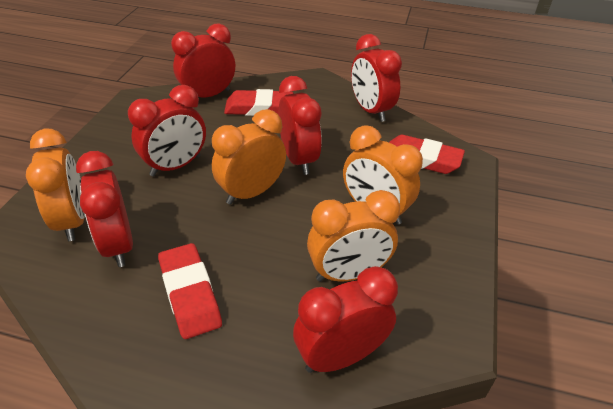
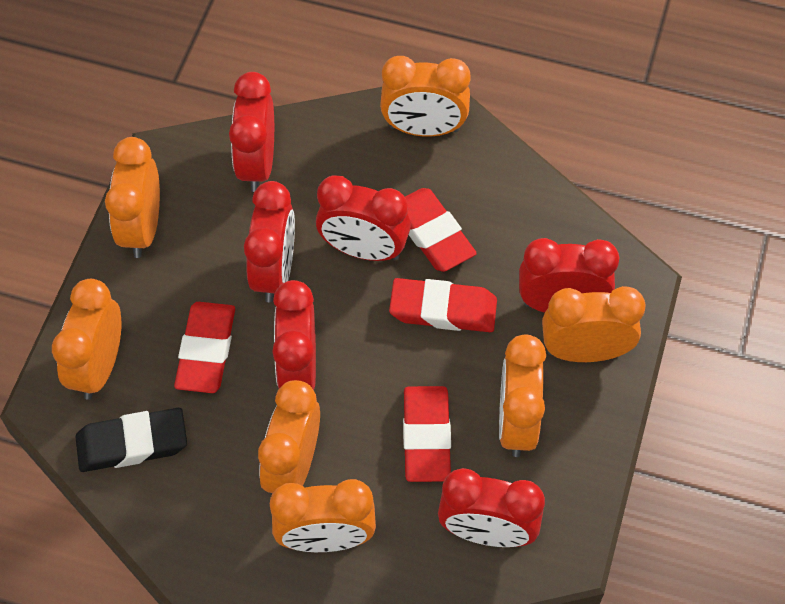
black eraser: 0 -> 1
orange clock: 4 -> 7
red eraser: 3 -> 4

